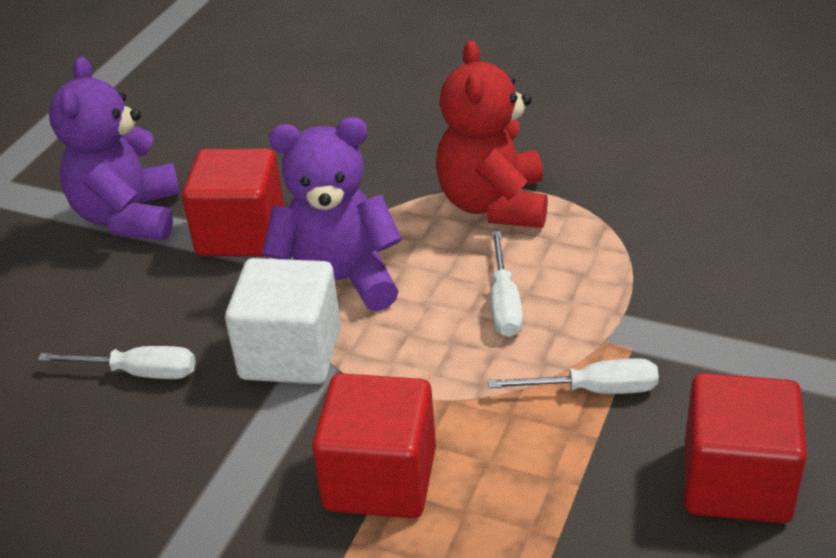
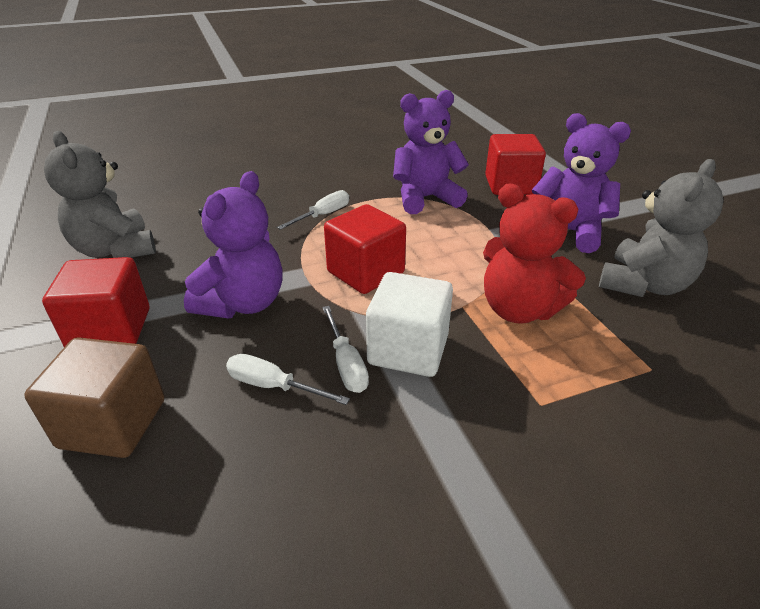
brown cube: 0 -> 1
grey teddy bear: 0 -> 2
purple teddy bear: 2 -> 3

